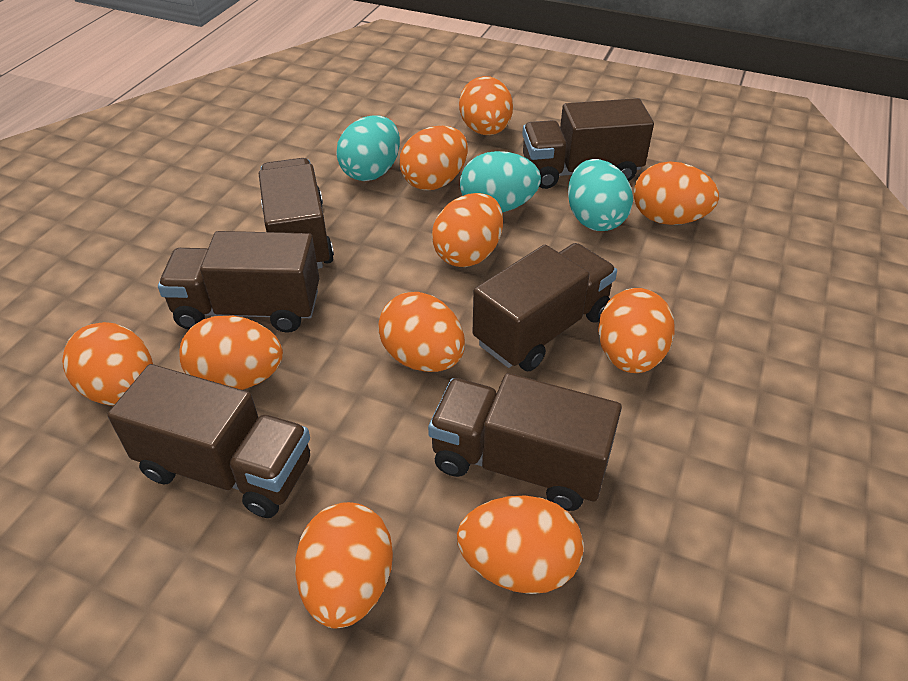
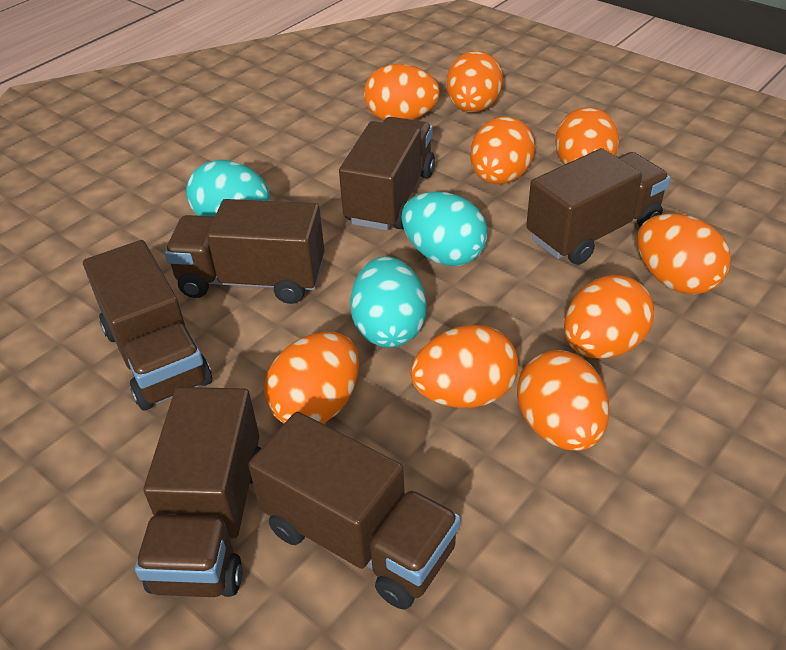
orange egg: 10 -> 9

